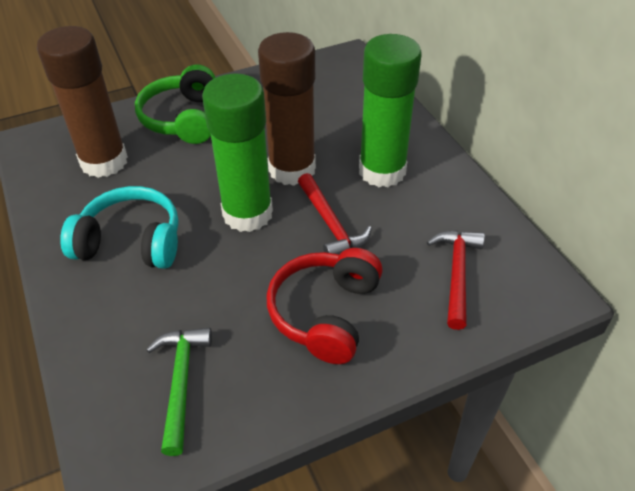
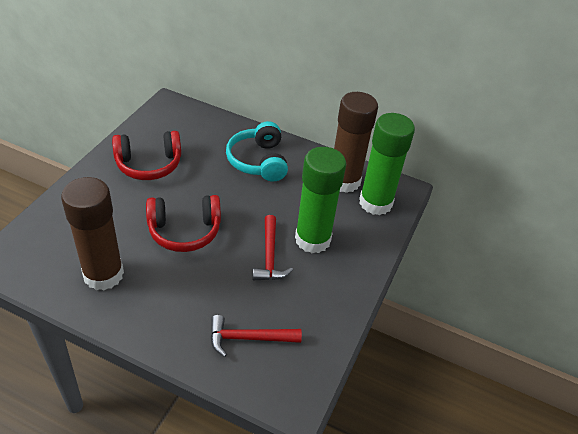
green hammer: 1 -> 0
green headphones: 1 -> 0
red headphones: 1 -> 2

